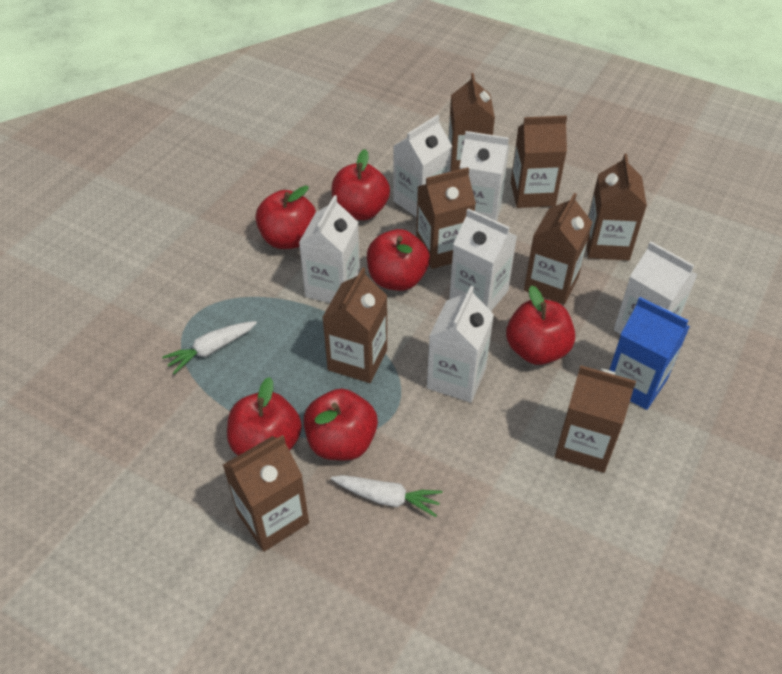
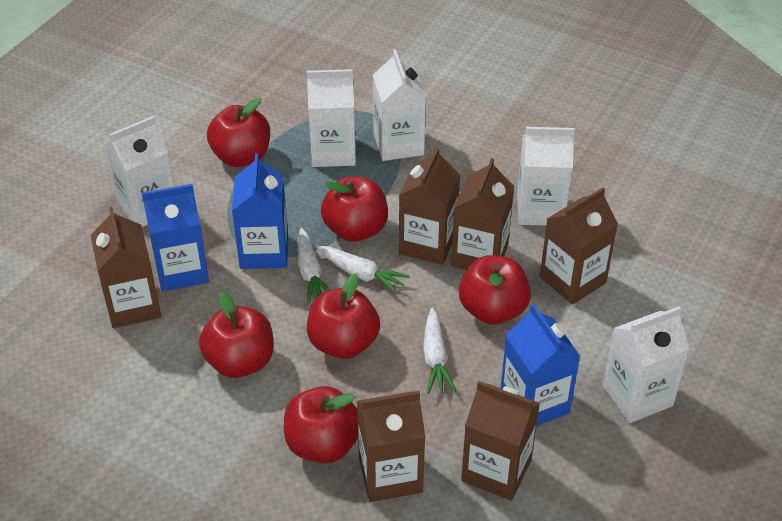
blue carton: 1 -> 3
brown carton: 8 -> 6
white carrot: 2 -> 3
white carton: 6 -> 5

